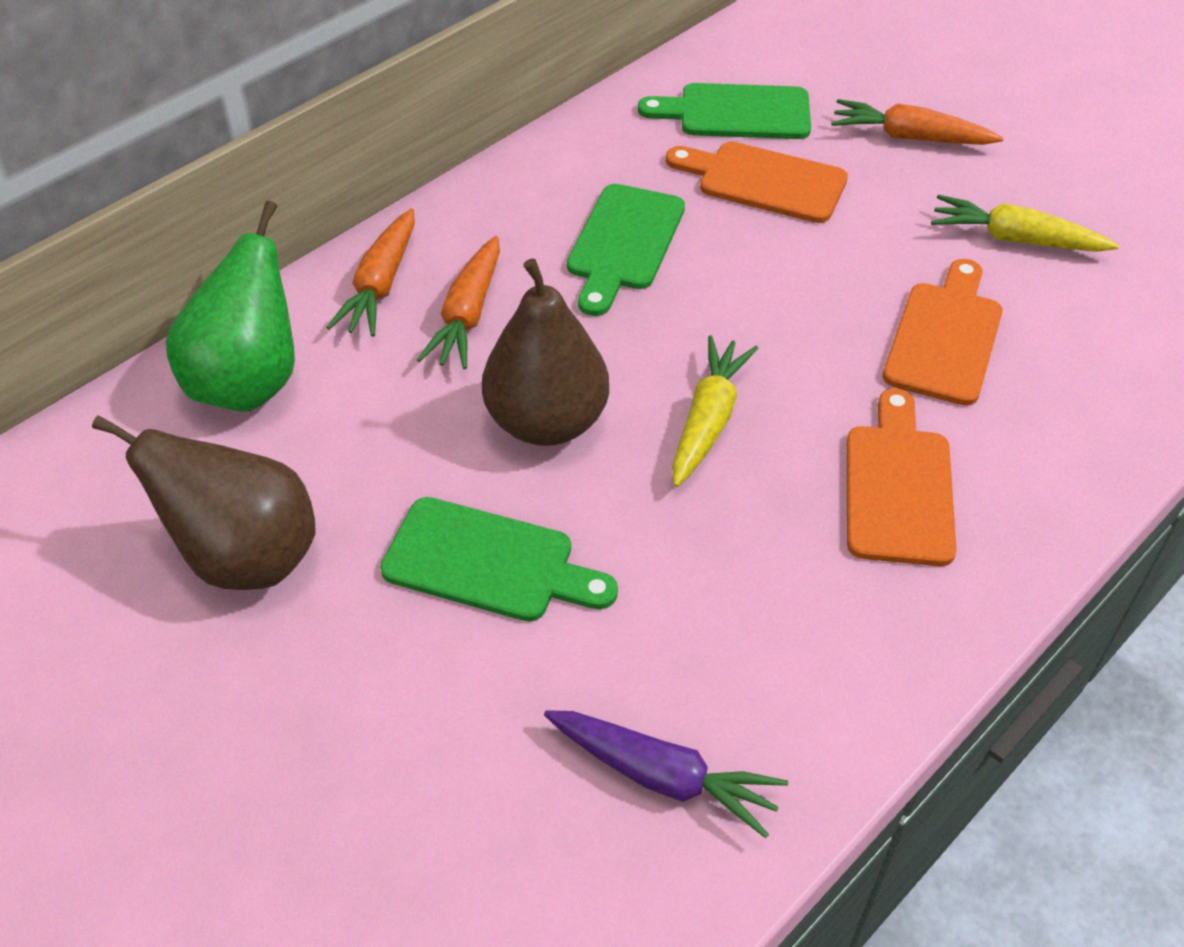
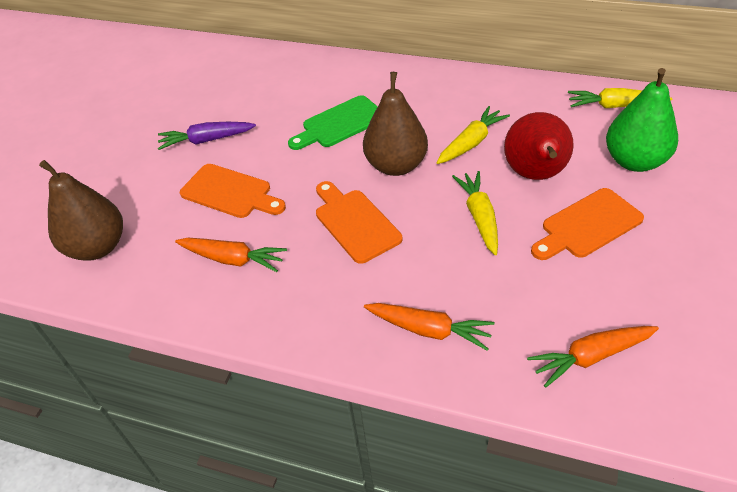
green cutting board: 3 -> 1
red pear: 0 -> 1
yellow carrot: 2 -> 3

